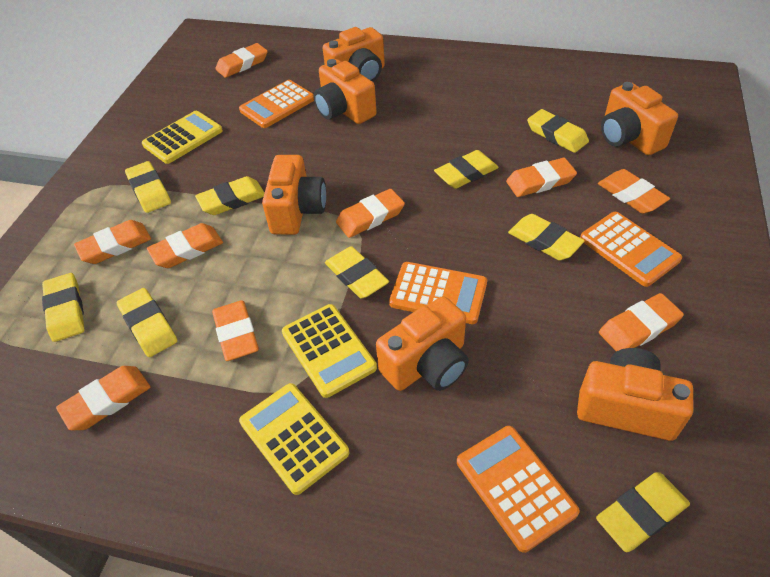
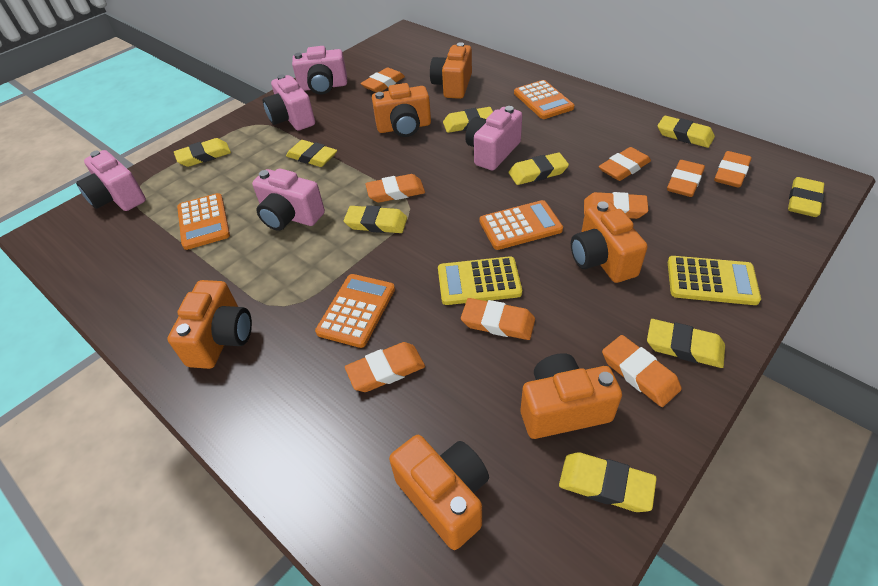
pink camera: 0 -> 5
yellow calculator: 3 -> 2

